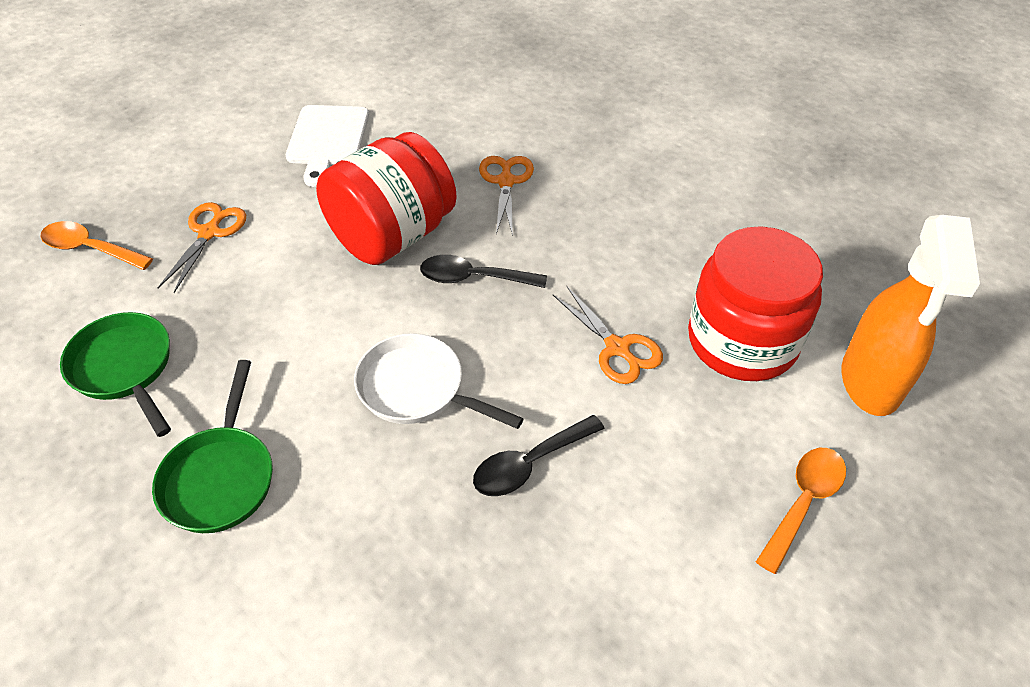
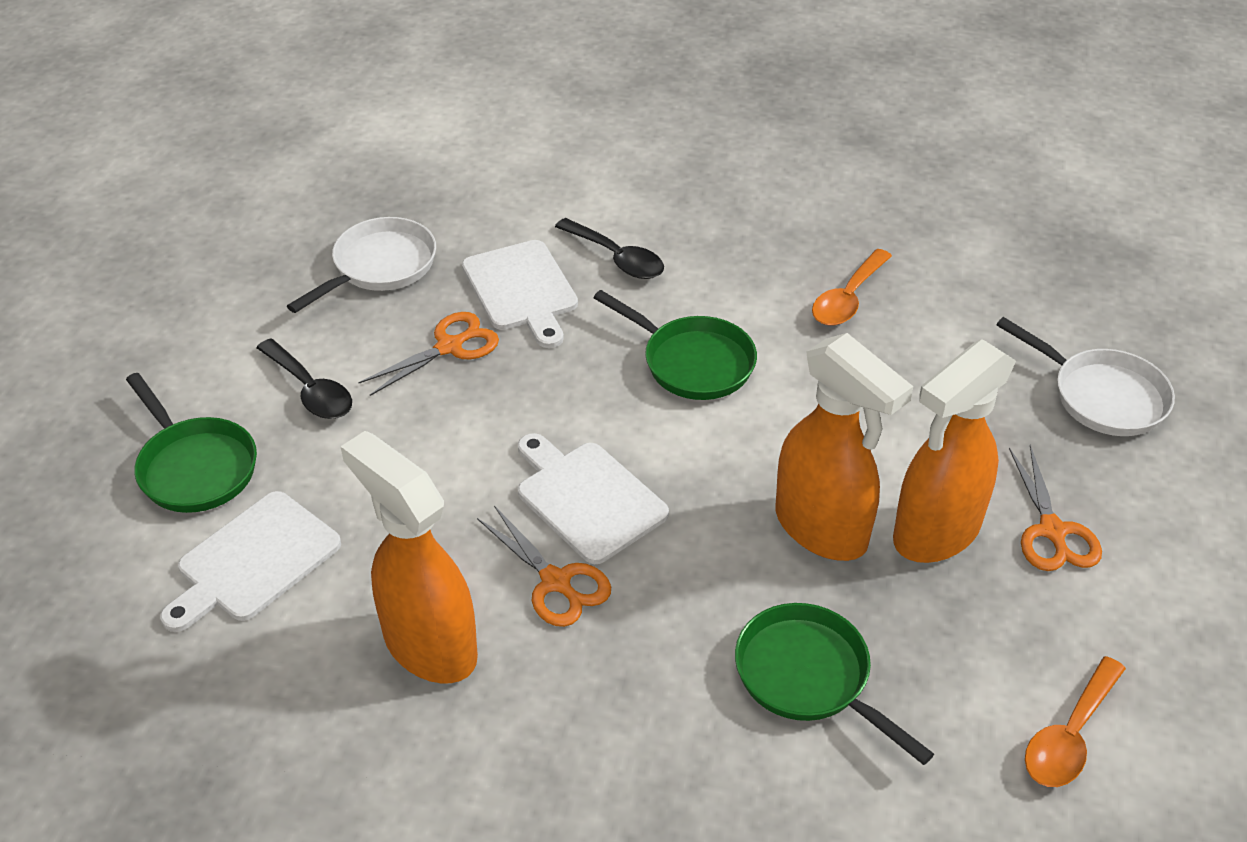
green pan: 2 -> 3
orange spray bottle: 1 -> 3
red jar: 2 -> 0
white cutting board: 1 -> 3
white pan: 1 -> 2

